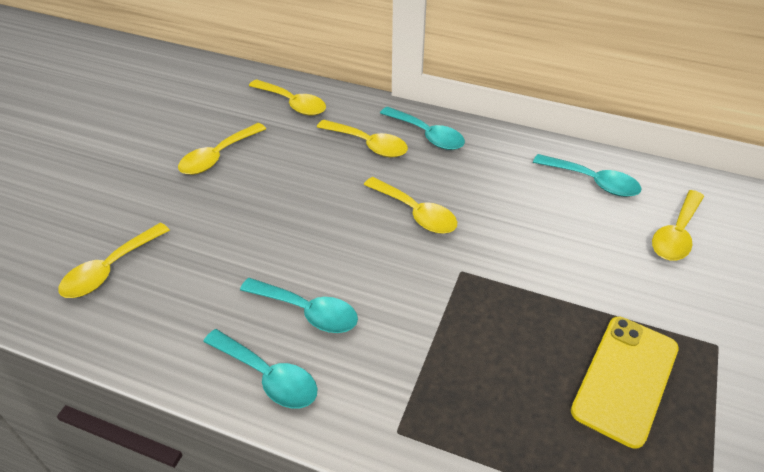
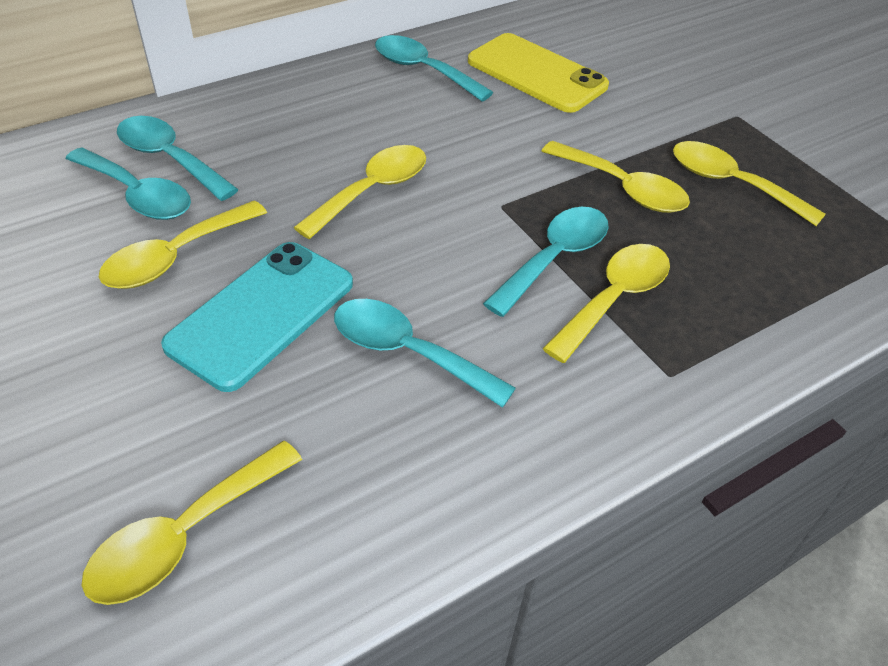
turquoise phone: 0 -> 1
turquoise spoon: 4 -> 5

